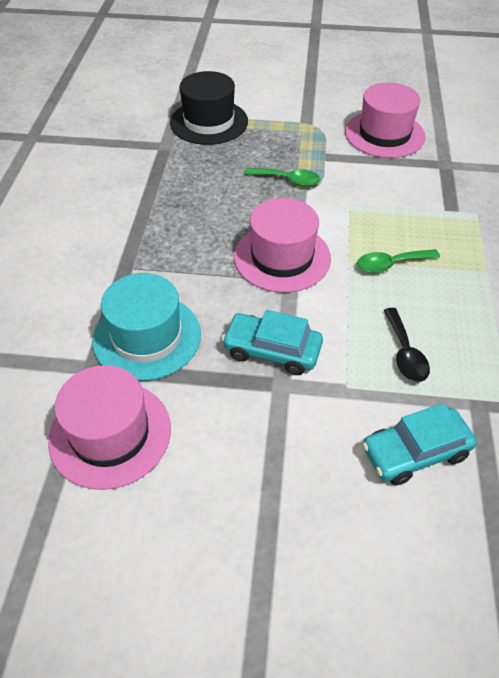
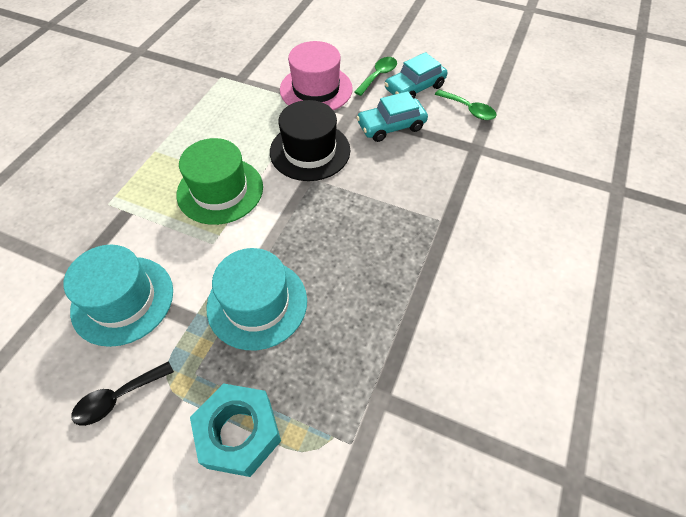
green hat: 0 -> 1
pink hat: 3 -> 1
turquoise hat: 1 -> 2
turquoise nut: 0 -> 1

